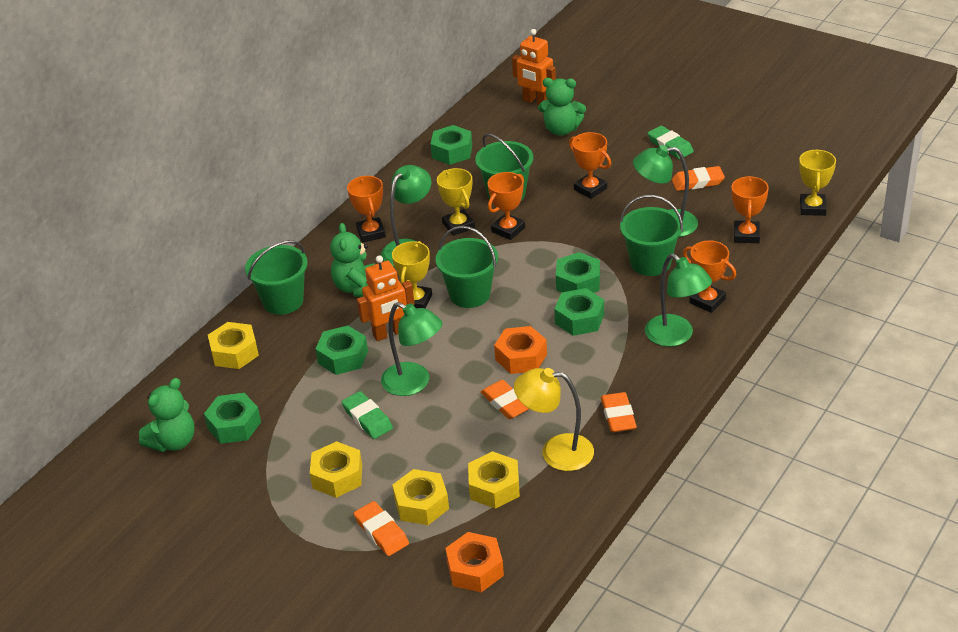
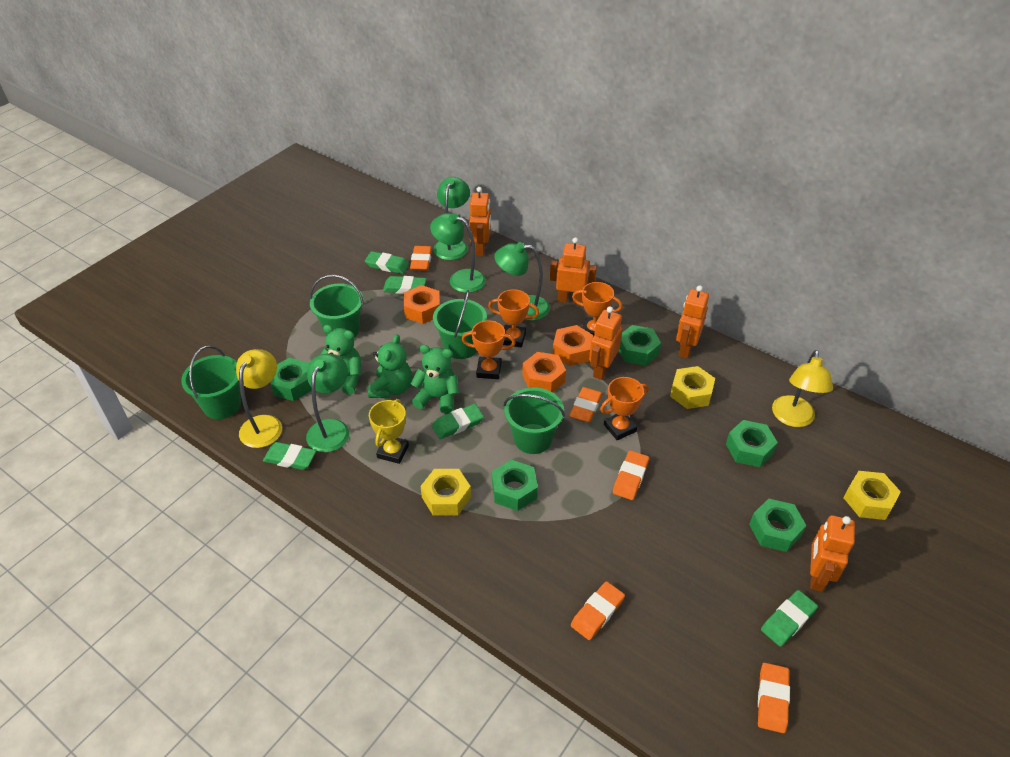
green eraser: 2 -> 5
orange eraser: 4 -> 5
orange nut: 2 -> 3
orange robot: 2 -> 5
orange trophy: 5 -> 4
yellow lamp: 1 -> 2
yellow nut: 4 -> 3
yellow trophy: 3 -> 1

